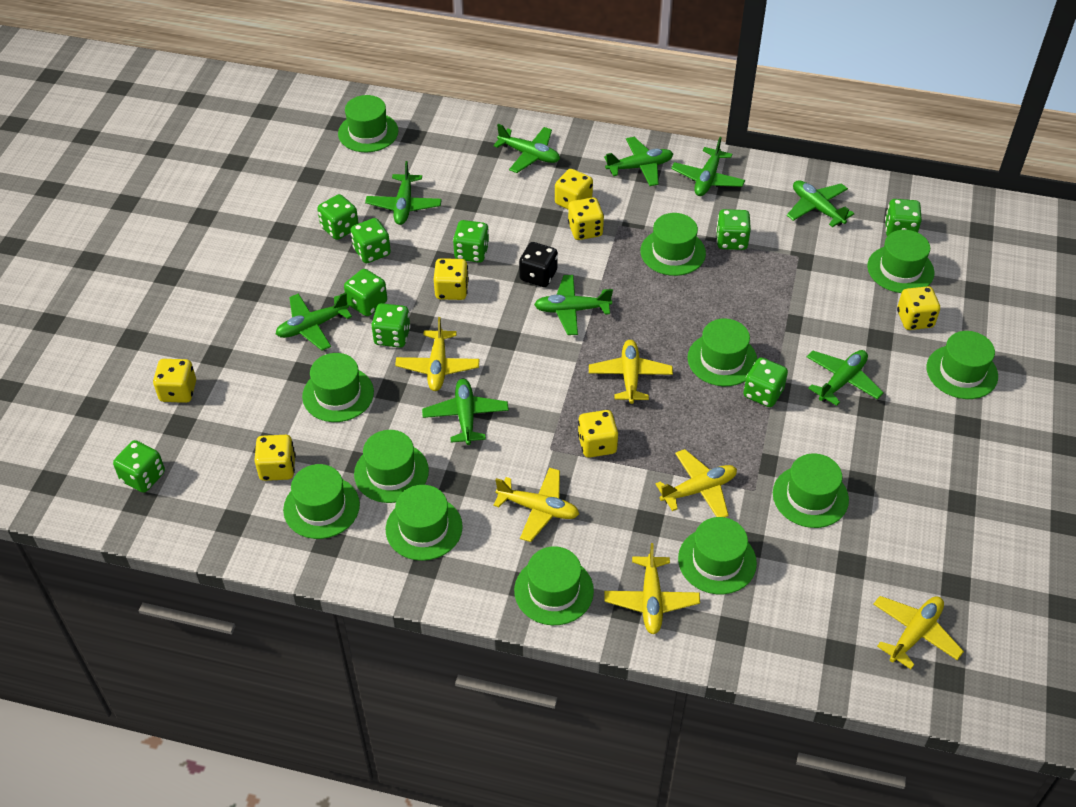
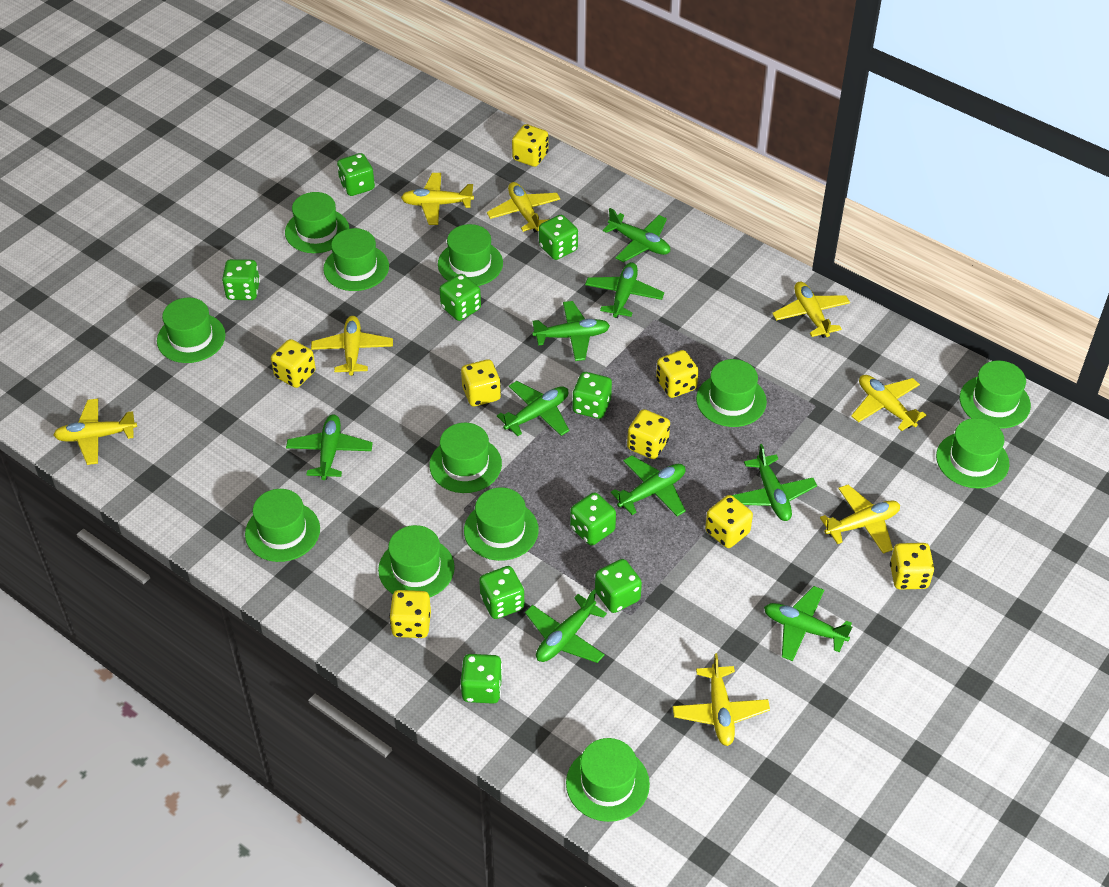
black dice: 1 -> 0
yellow dice: 7 -> 8
yellow plane: 6 -> 8

